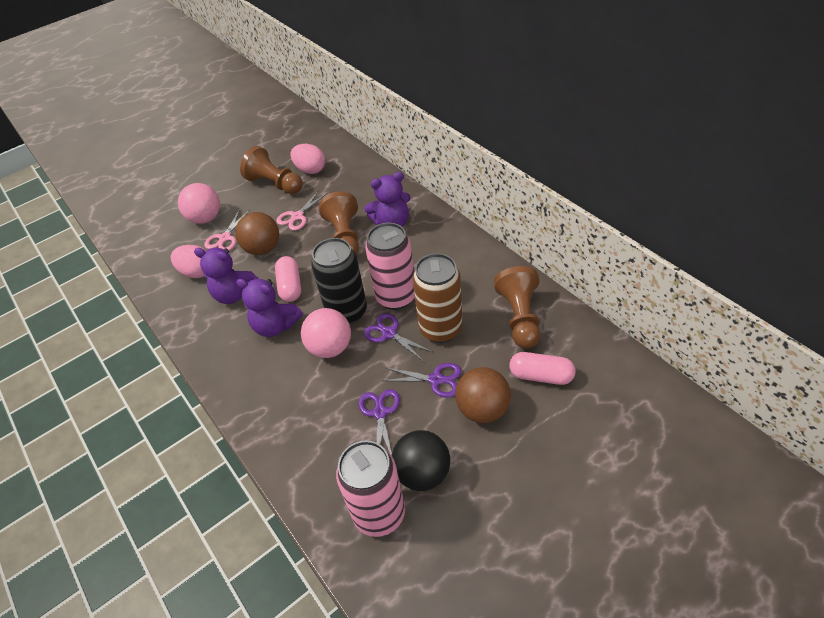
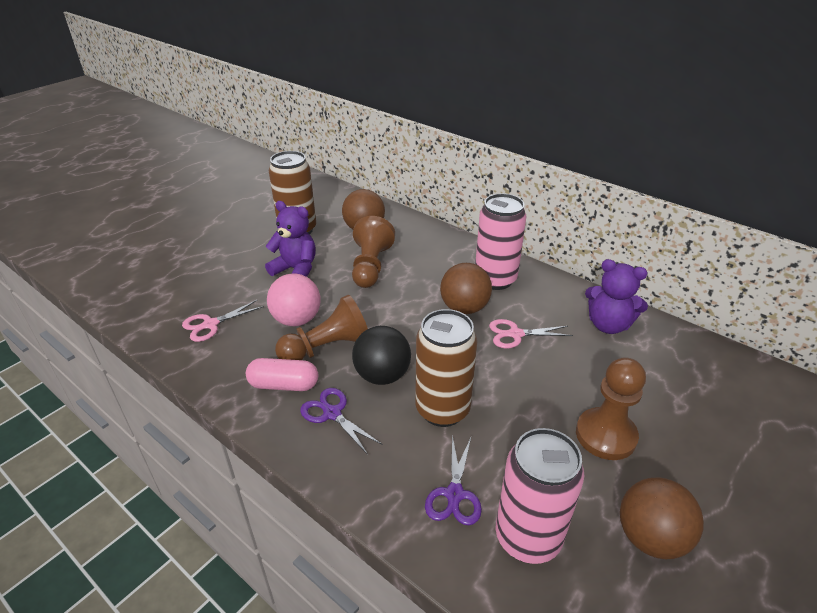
black can: 1 -> 0
brown ball: 2 -> 3
brown can: 1 -> 2
pink ball: 2 -> 1
pink capsule: 2 -> 1
pink egg: 2 -> 0
purple scissors: 3 -> 2
purple teddy bear: 3 -> 2

